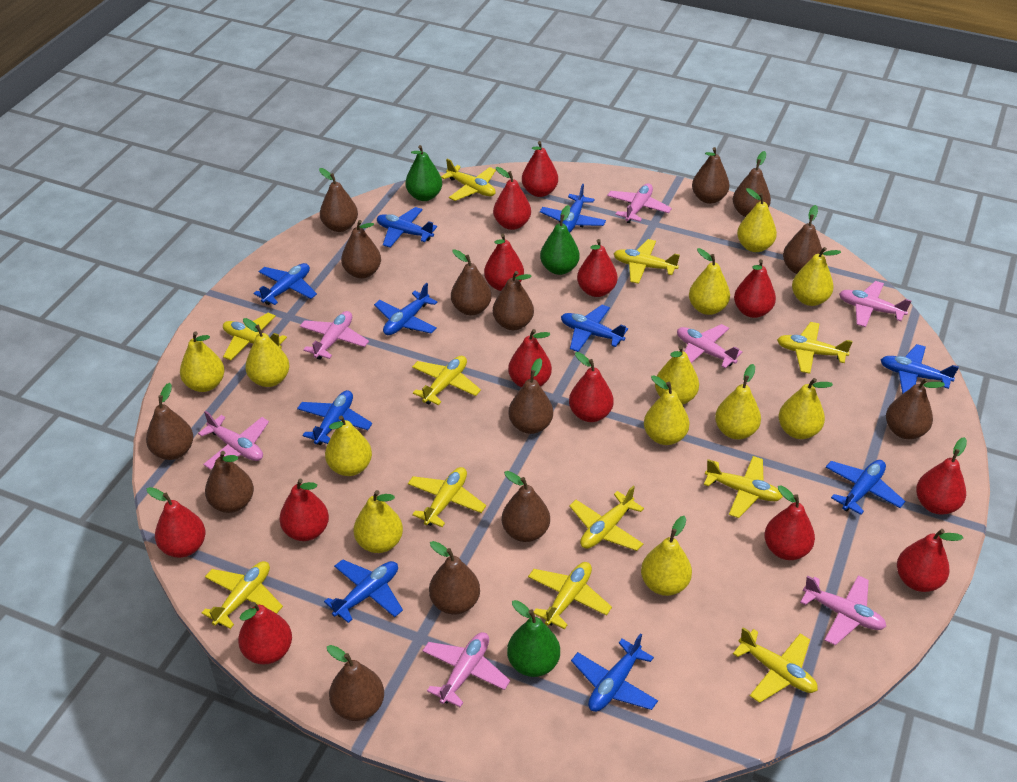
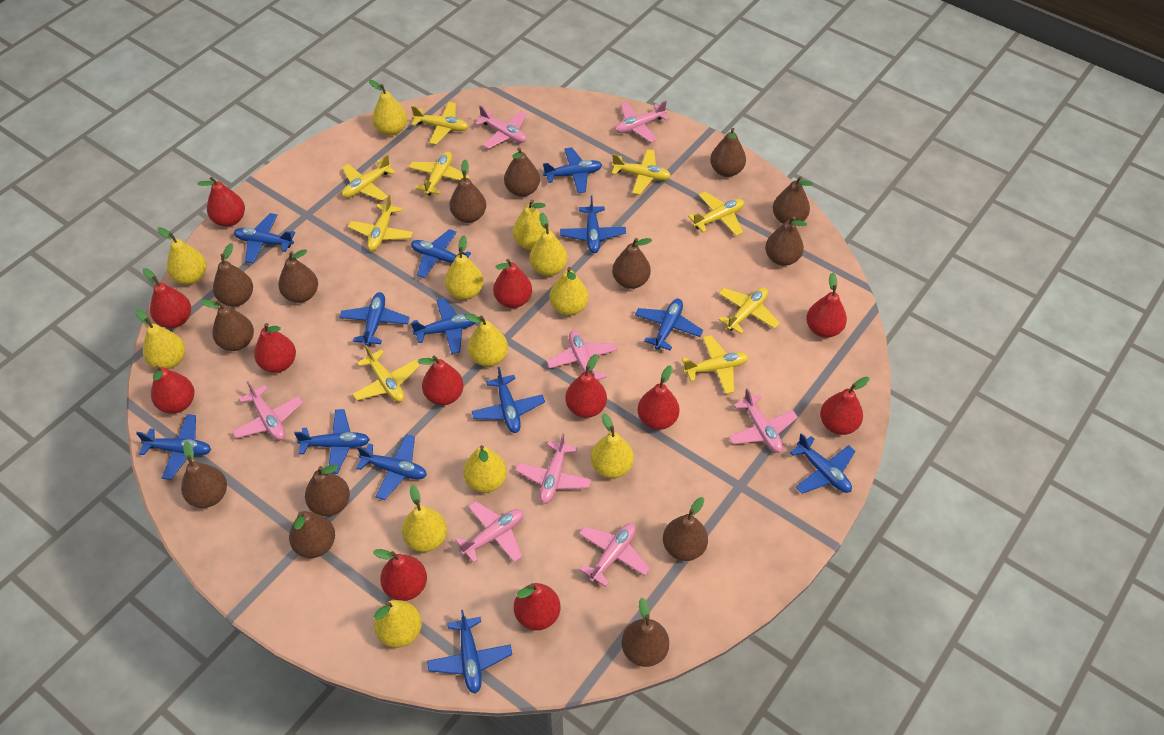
blue plane: 10 -> 13
green pear: 3 -> 0
pink plane: 7 -> 8
red pear: 13 -> 12
yellow plane: 11 -> 9

